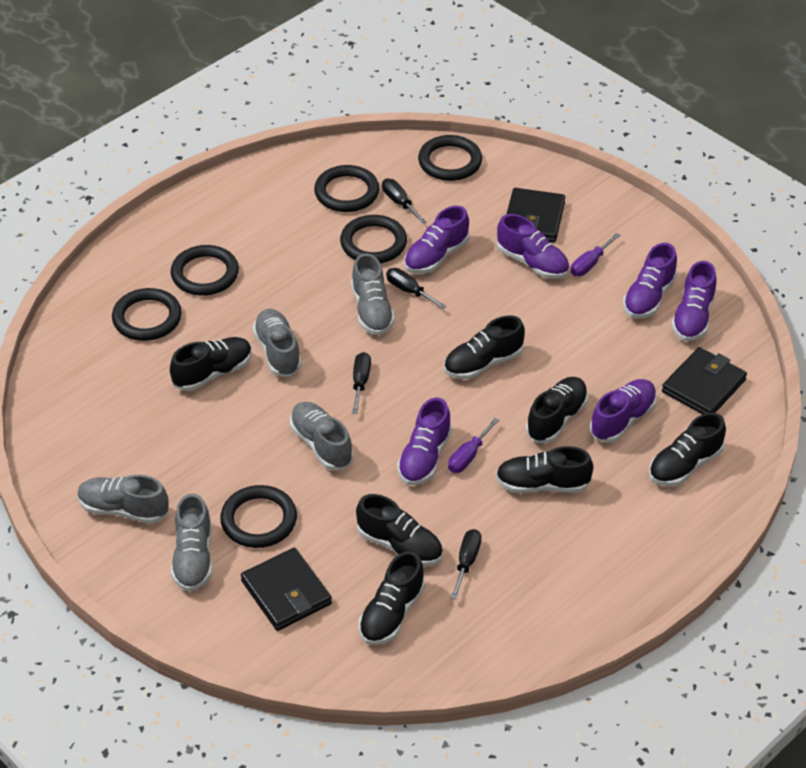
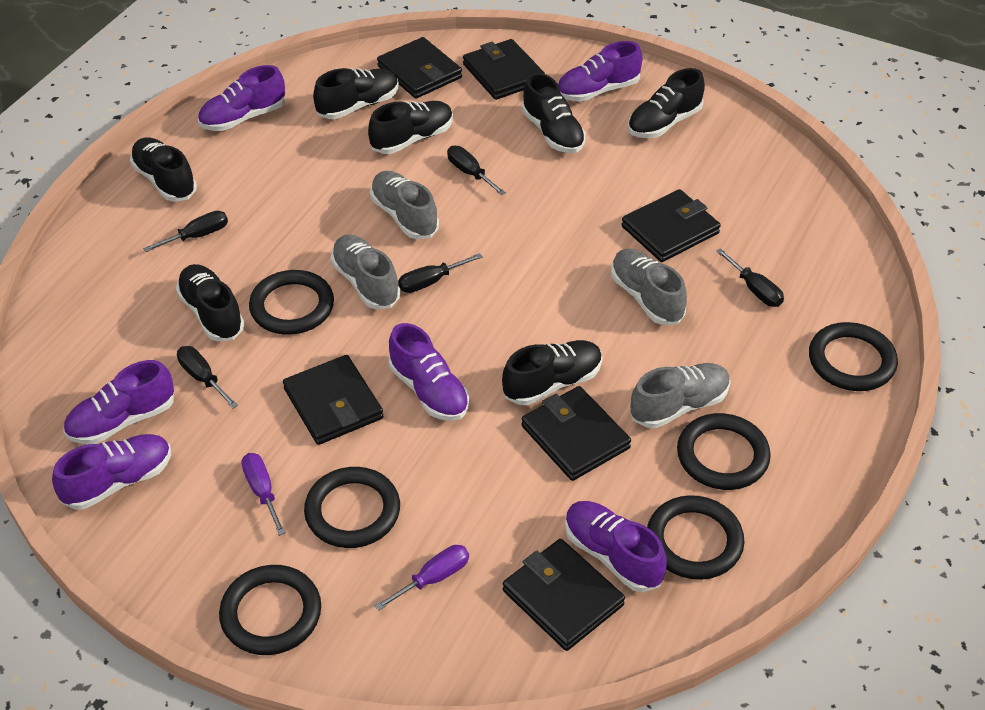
black screwdriver: 4 -> 5
black wallet: 3 -> 6
grey shoe: 5 -> 4

